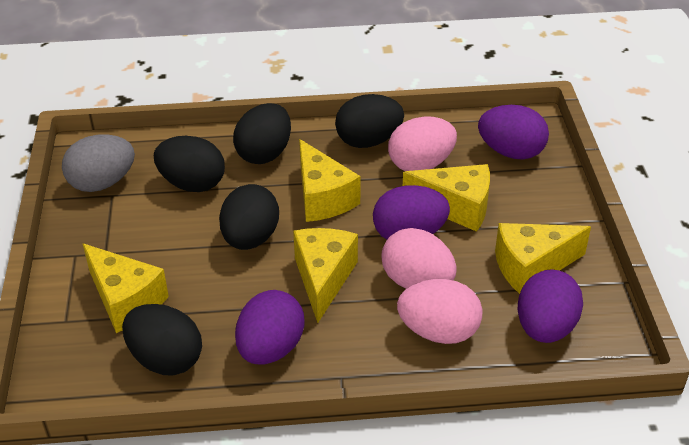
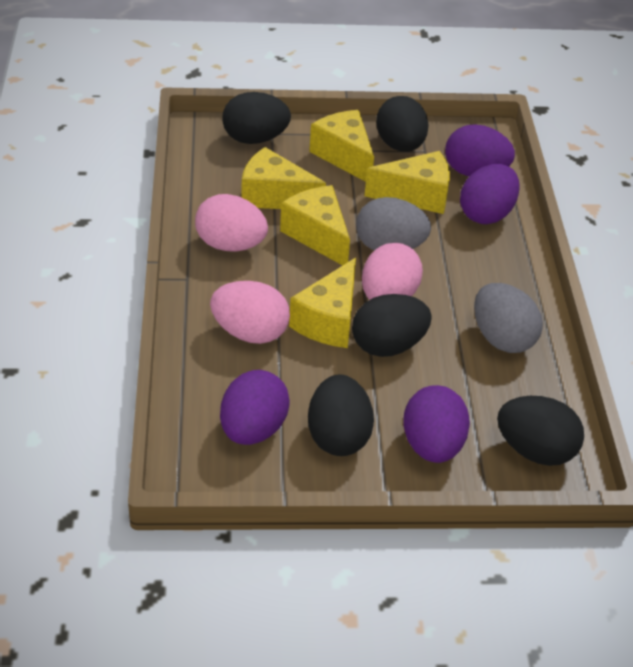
grey egg: 1 -> 2

